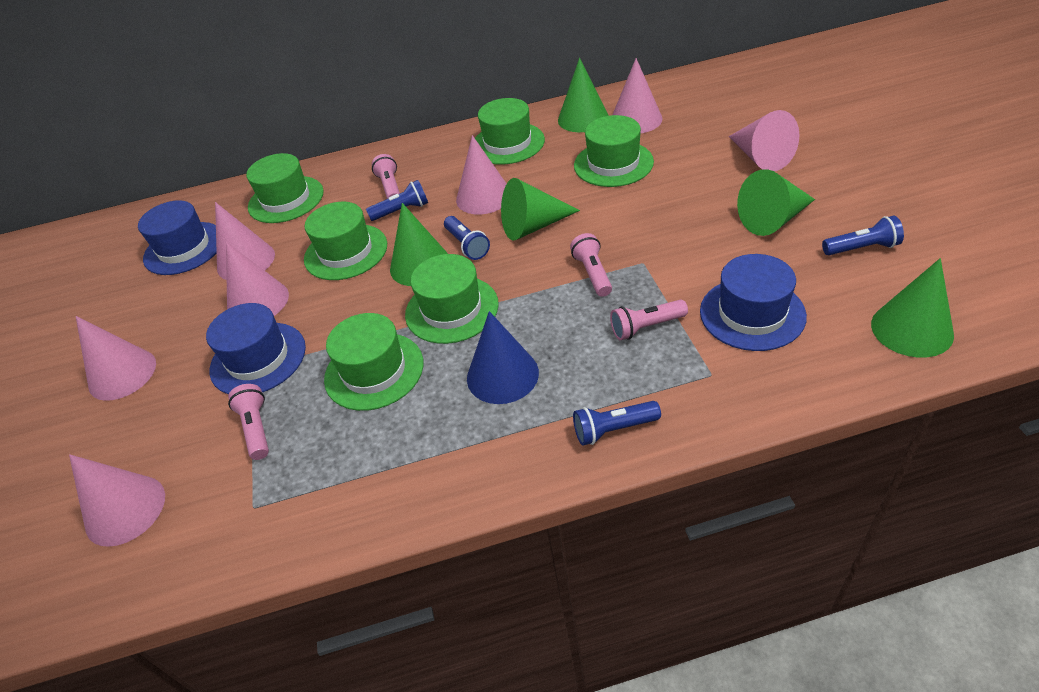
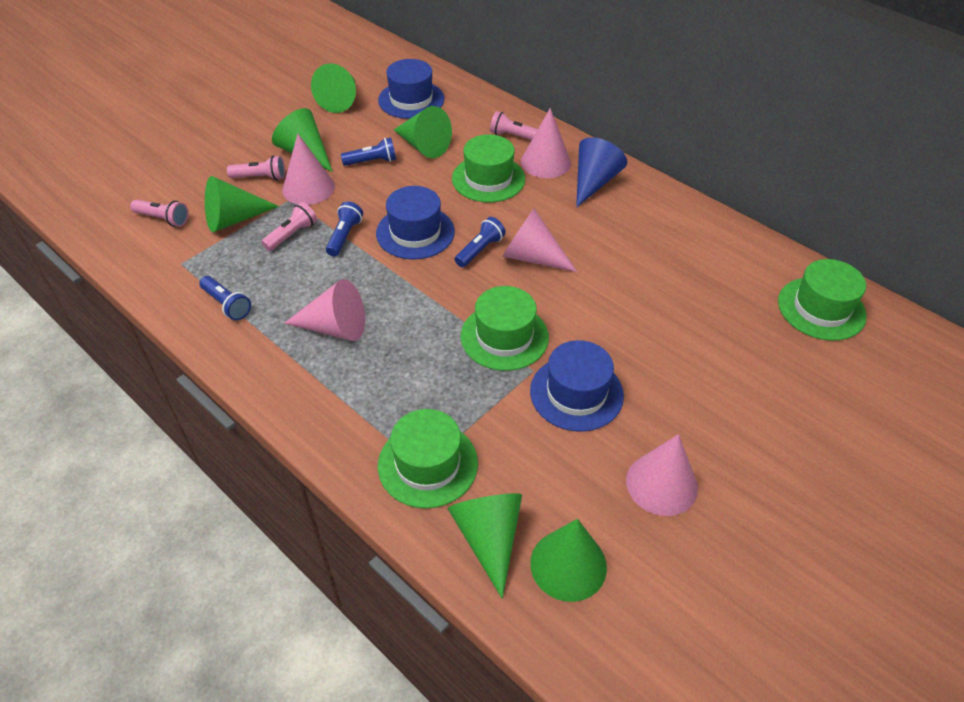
green cone: 5 -> 6
green hat: 6 -> 4
pink cone: 7 -> 5

